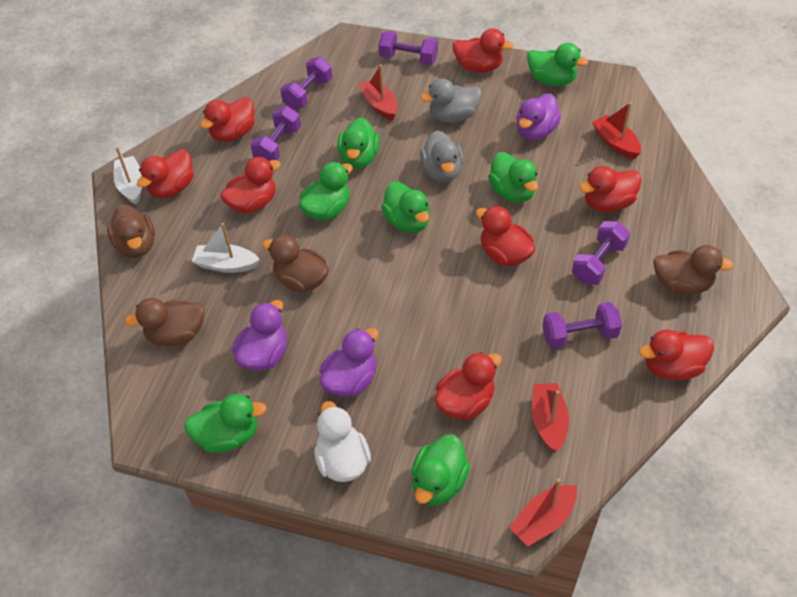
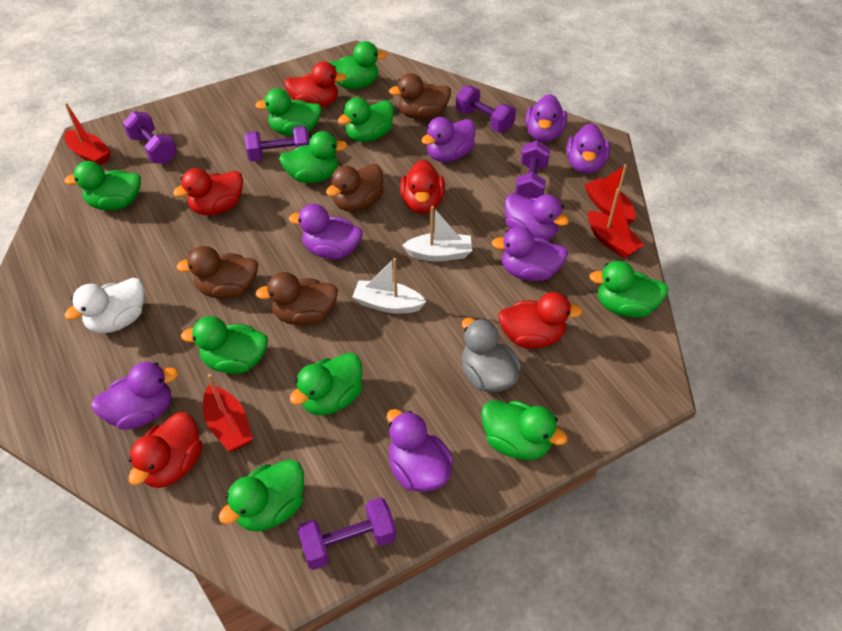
green duck: 7 -> 10
grey duck: 2 -> 1
purple duck: 3 -> 8
red duck: 8 -> 5

